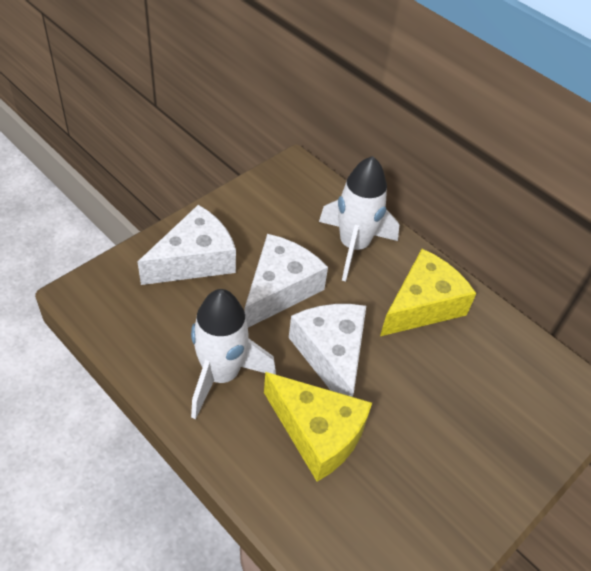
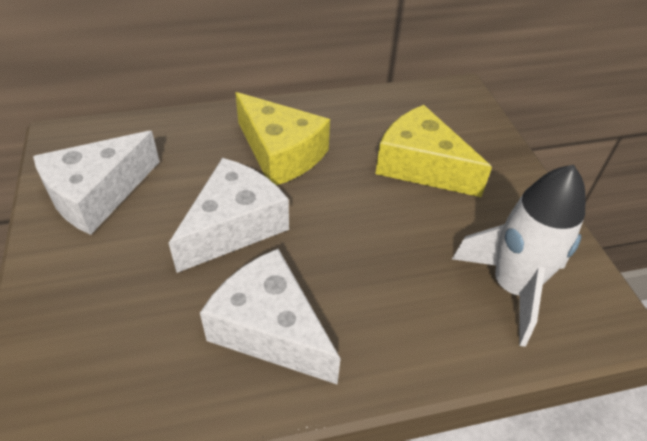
white rocket: 2 -> 1

